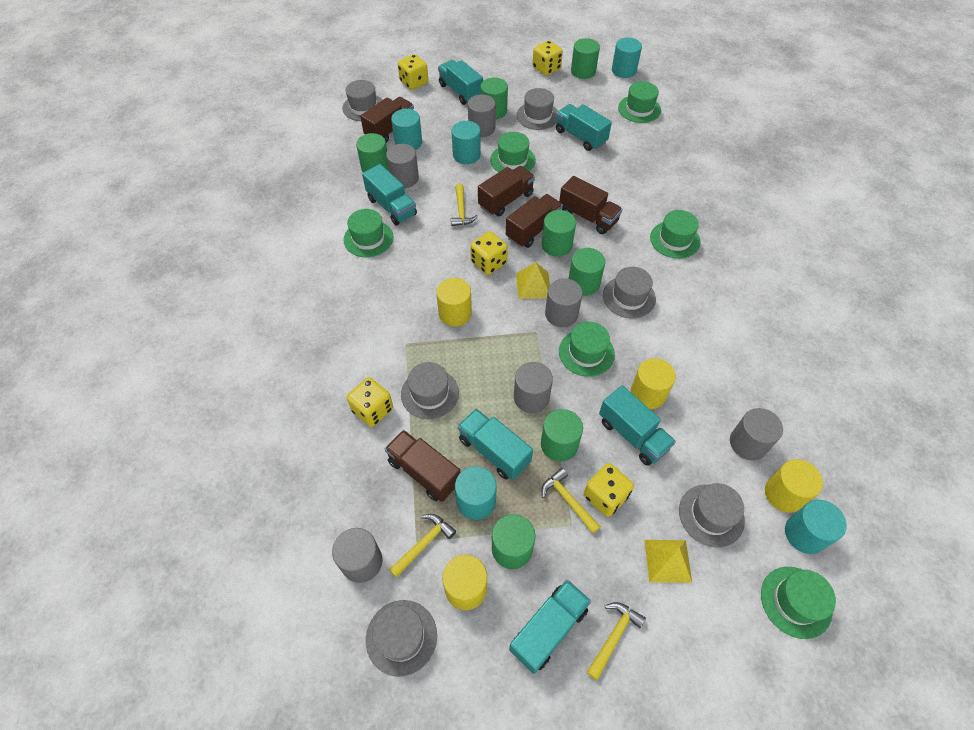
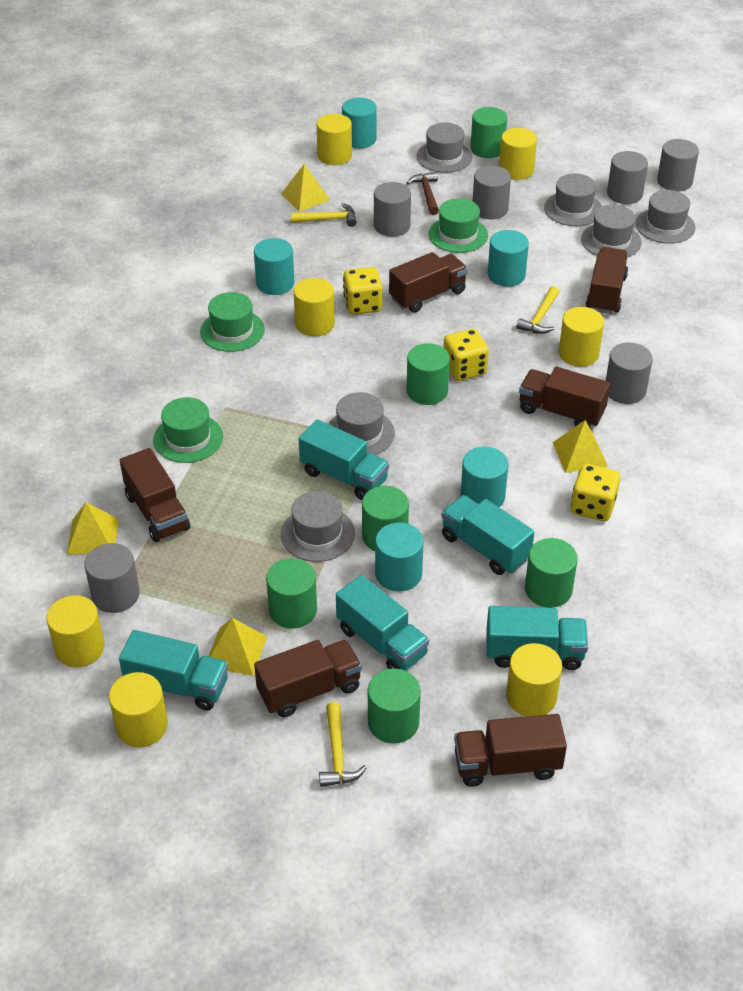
brown hammer: 0 -> 1
brown truck: 5 -> 6
green cylinder: 7 -> 6
green hat: 6 -> 3
turquoise truck: 6 -> 5
yellow cylinder: 4 -> 7
yellow dice: 5 -> 3
yellow hammer: 4 -> 3
yellow pyramid: 2 -> 4

